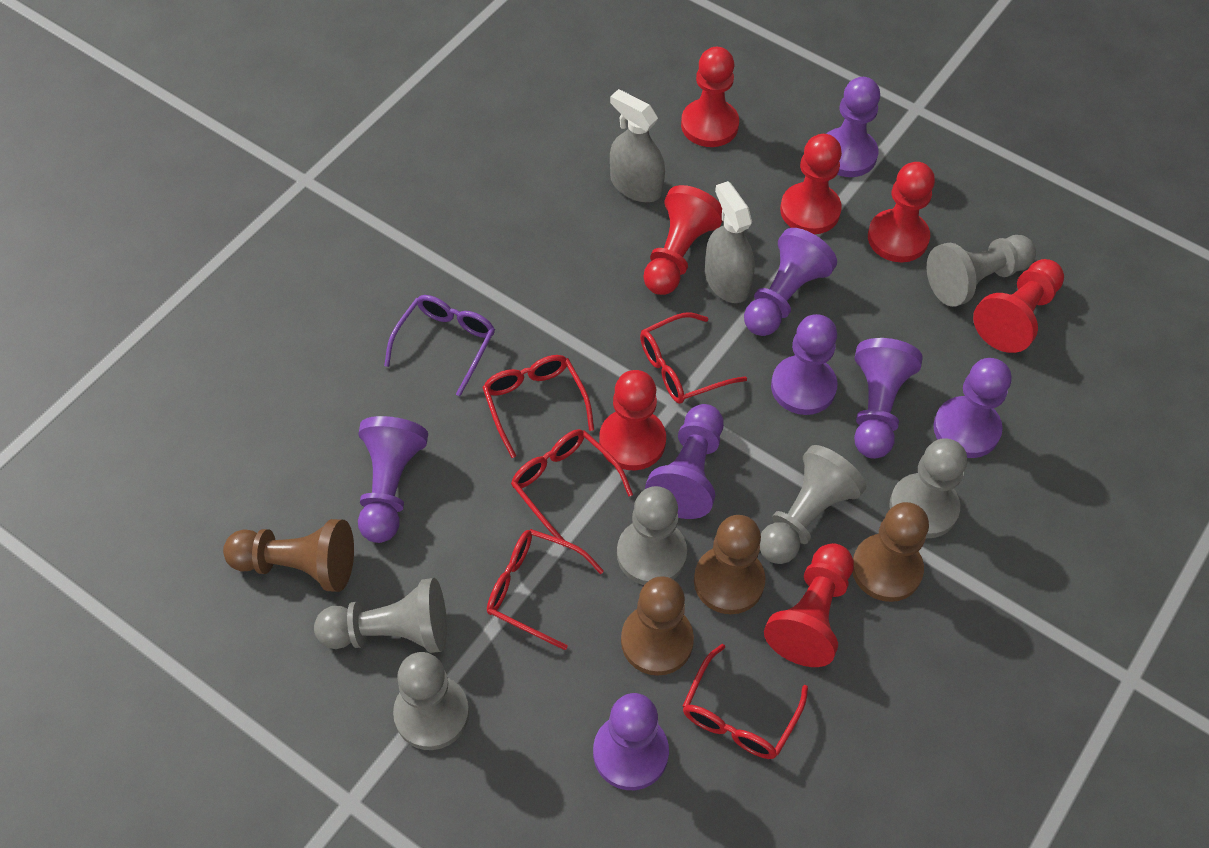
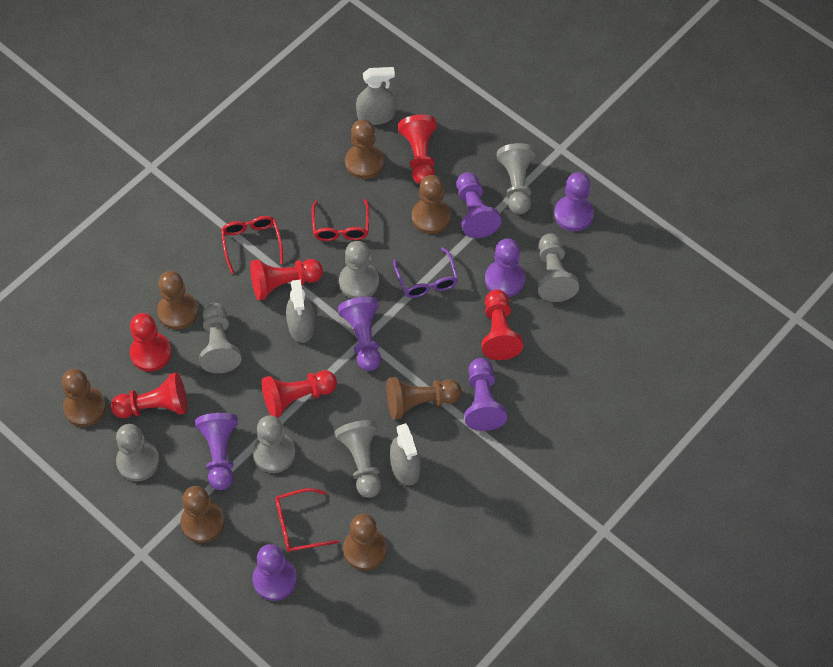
brown pawn: 4 -> 7
grey pawn: 6 -> 7
grey spray bottle: 2 -> 3
purple pawn: 8 -> 7
red glasses: 5 -> 3
red pawn: 7 -> 6

